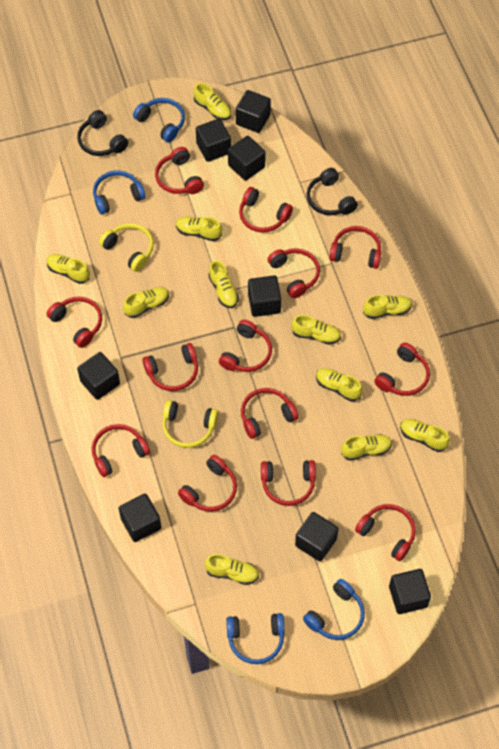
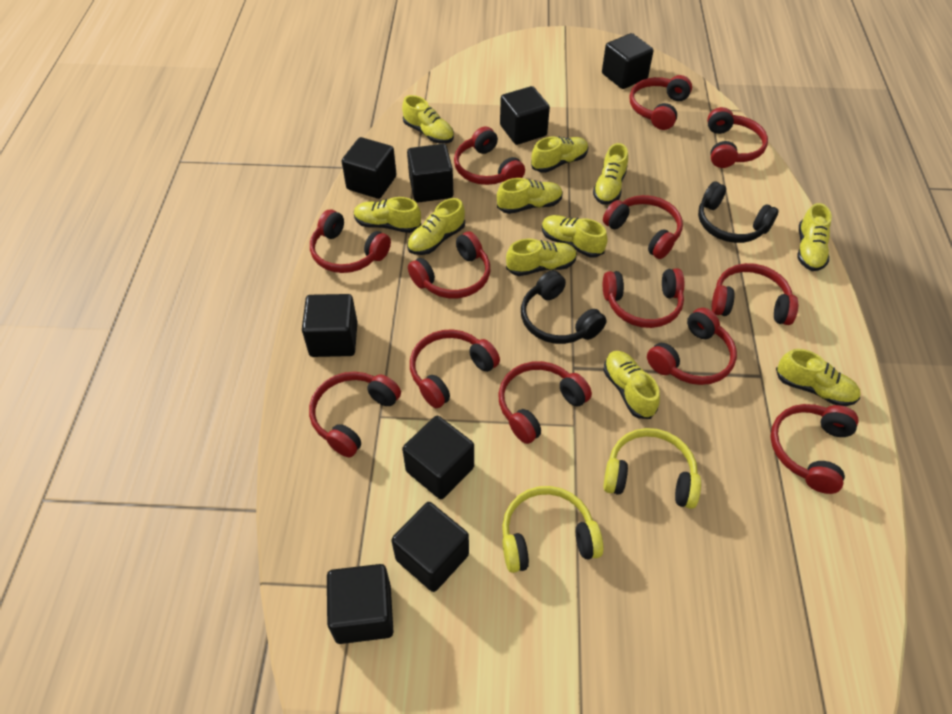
blue headphones: 4 -> 0

